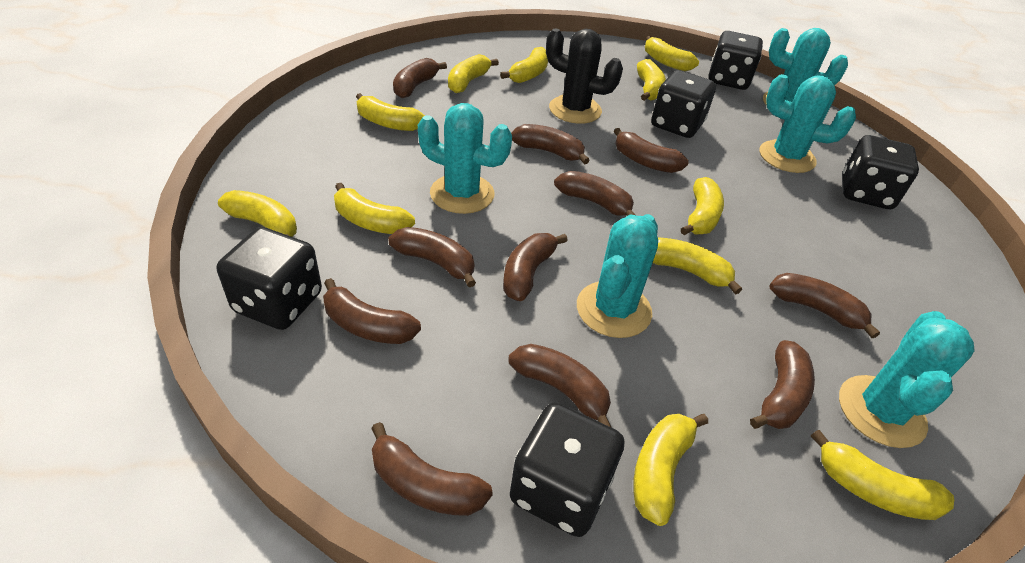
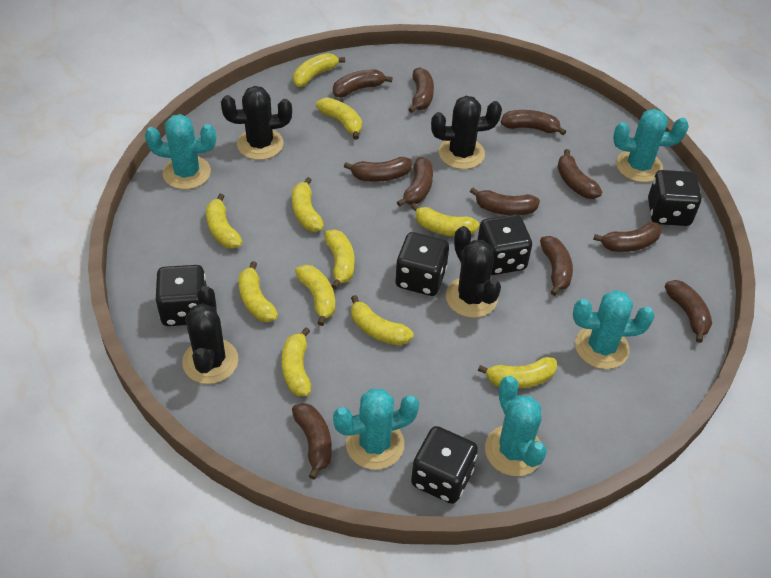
black cactus: 1 -> 4

